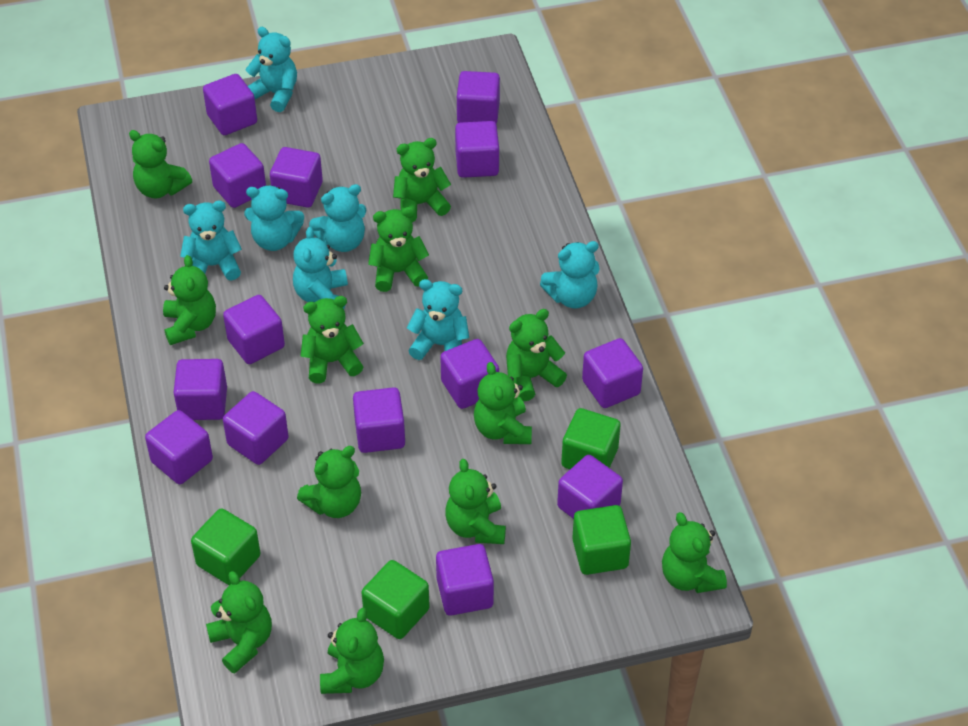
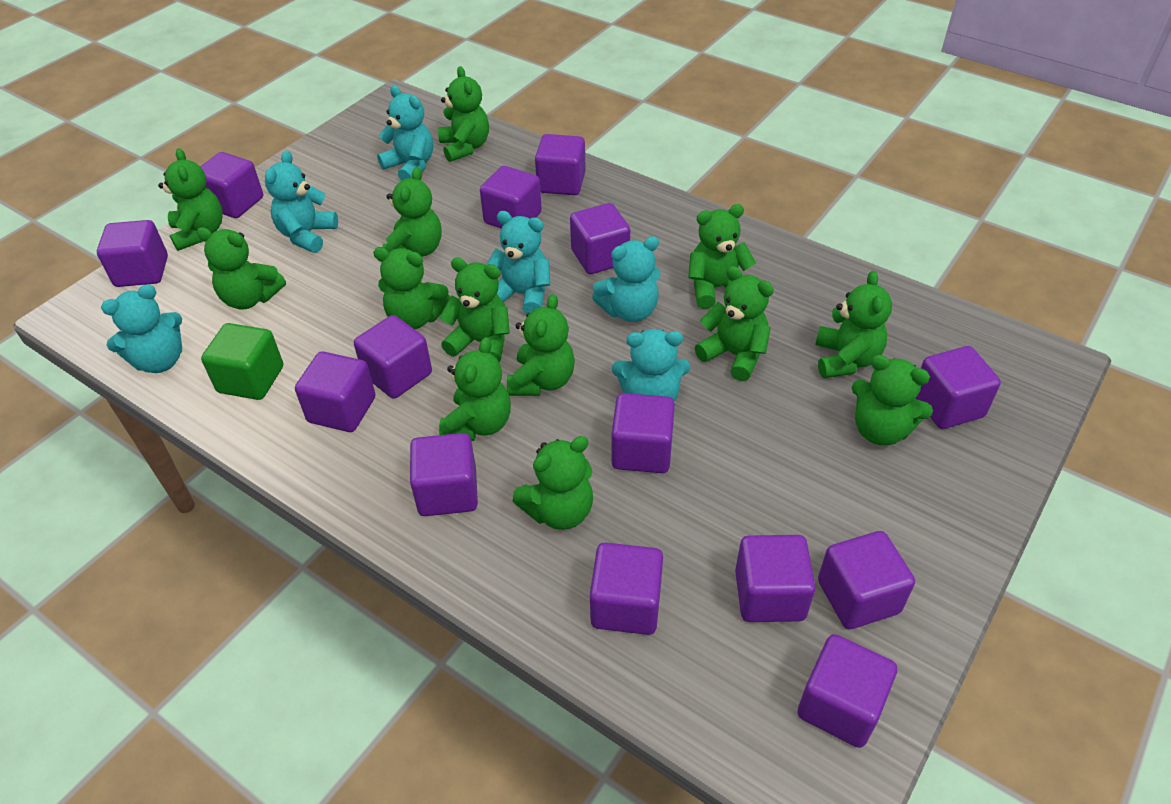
green cube: 4 -> 1
green teddy bear: 12 -> 13
turquoise teddy bear: 7 -> 6

